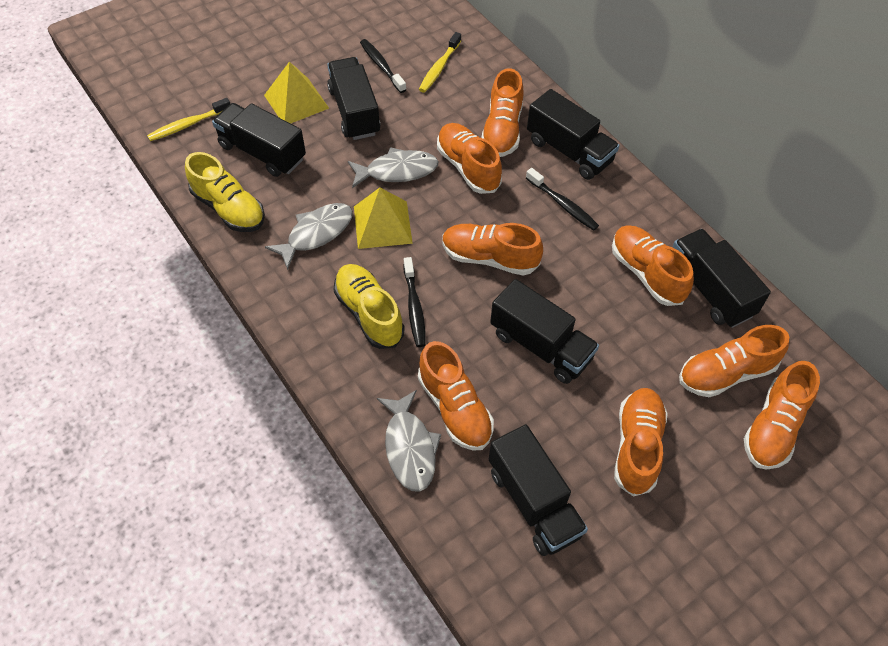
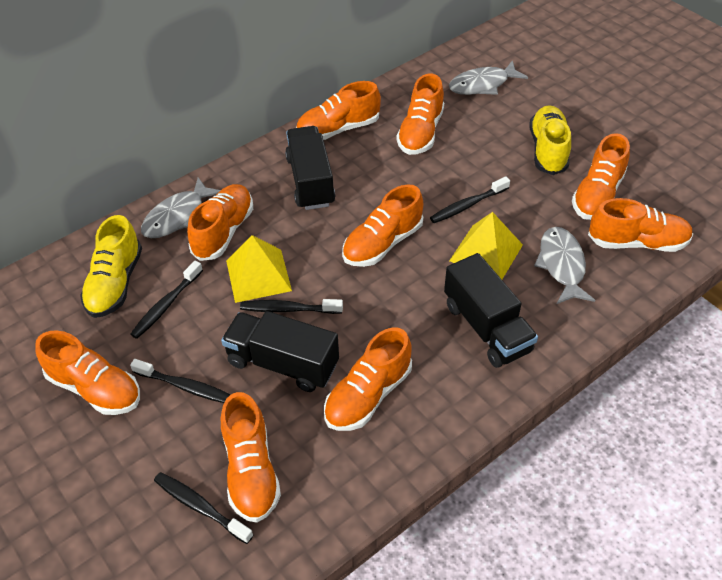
black toothbrush: 3 -> 5
black truck: 6 -> 3
orange shoe: 8 -> 9
yellow toothbrush: 2 -> 0

